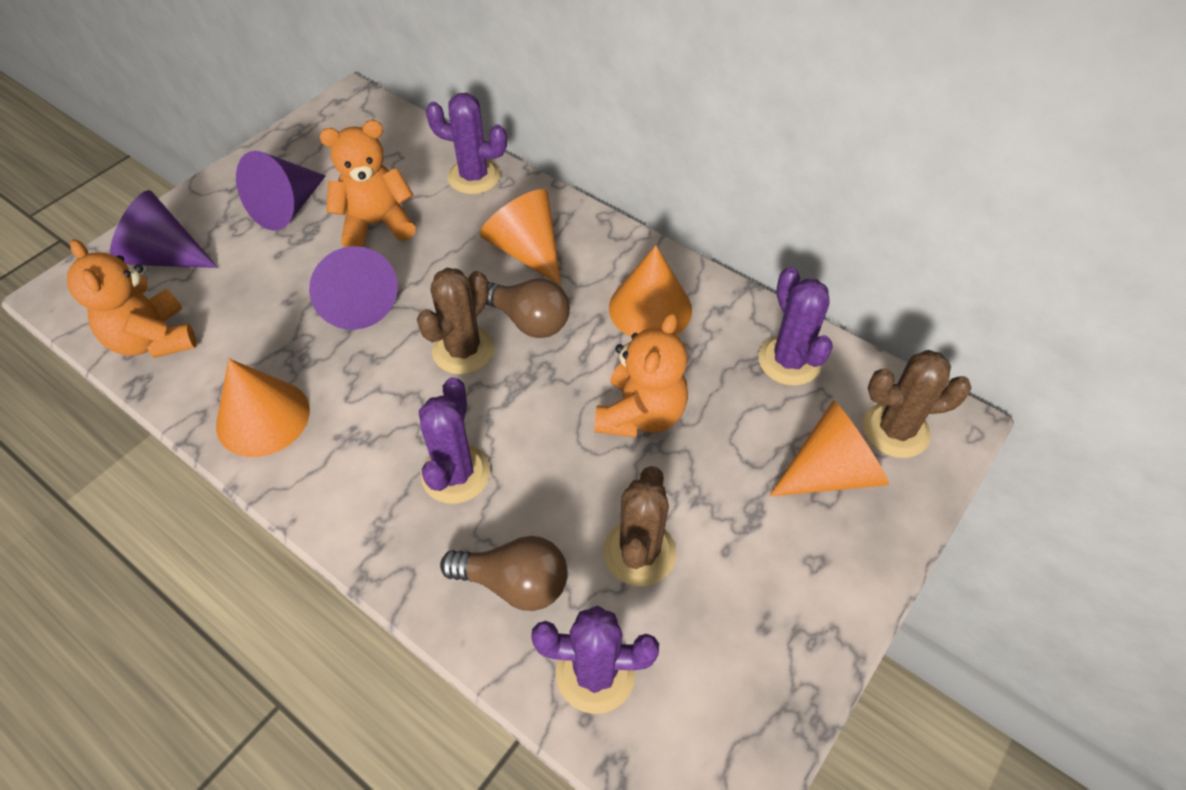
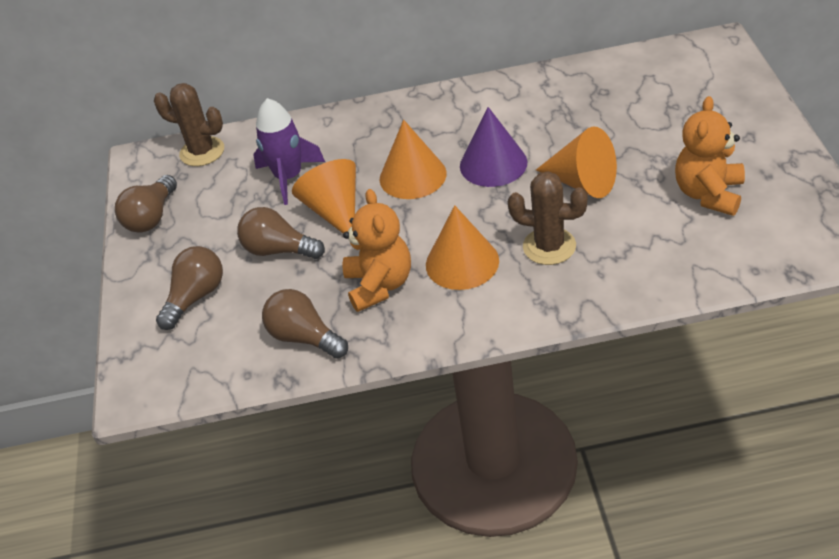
brown cactus: 3 -> 2
brown light bulb: 2 -> 4
orange teddy bear: 3 -> 2
purple cactus: 4 -> 0
purple cone: 3 -> 1
purple rocket: 0 -> 1

